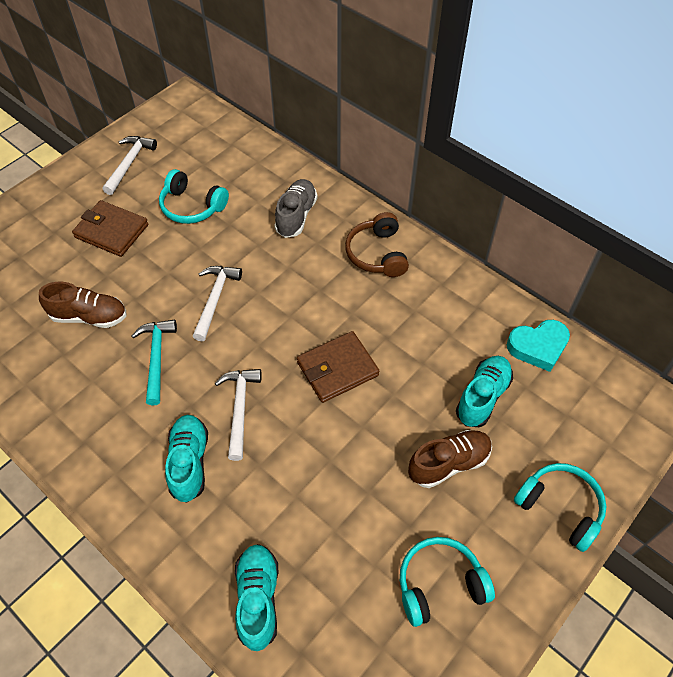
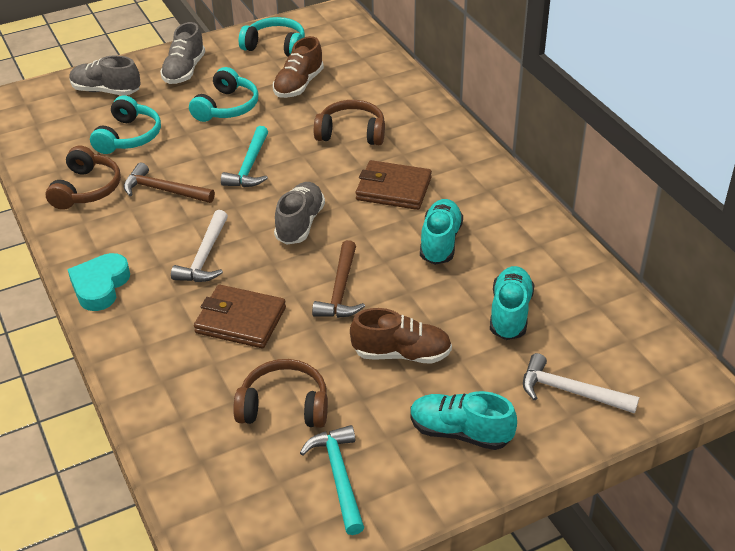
brown hammer: 0 -> 2
brown headphones: 1 -> 3
grey shoe: 1 -> 3
turquoise hammer: 1 -> 2
white hammer: 3 -> 2

